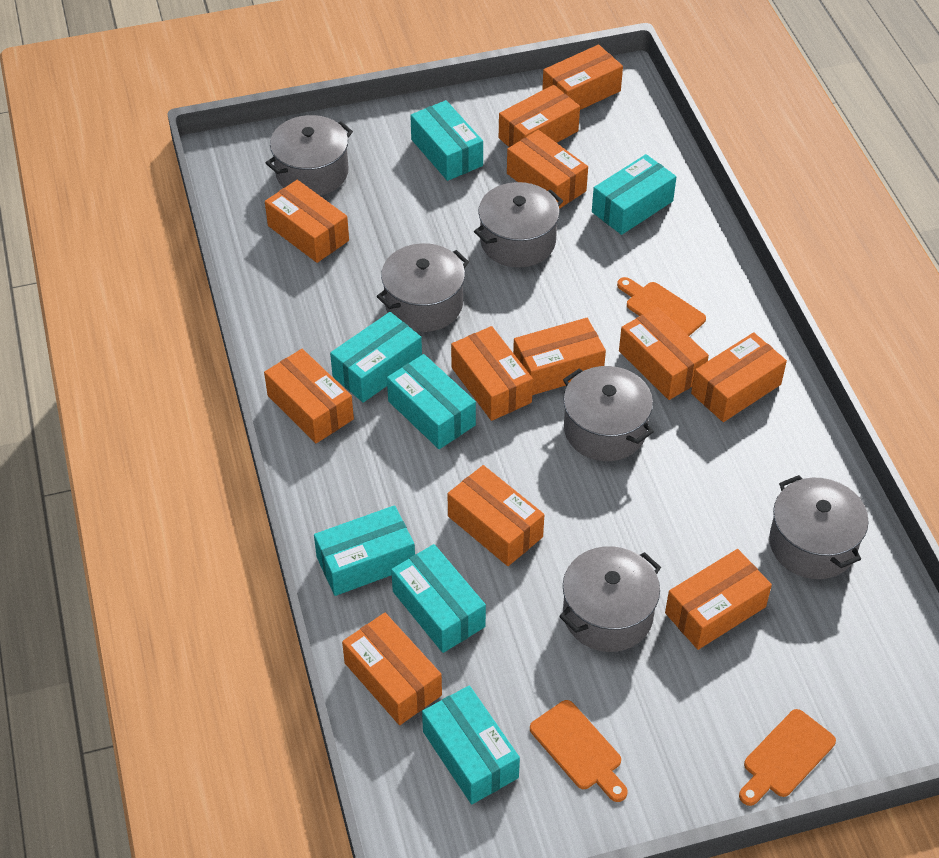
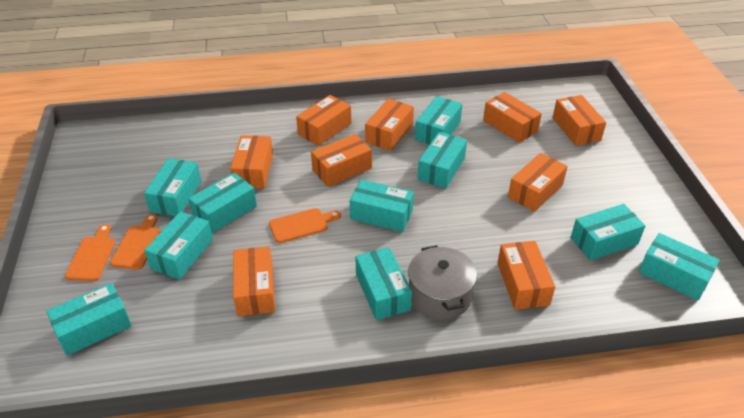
grey pot: 6 -> 1
orange box: 12 -> 9
turquoise box: 7 -> 10

